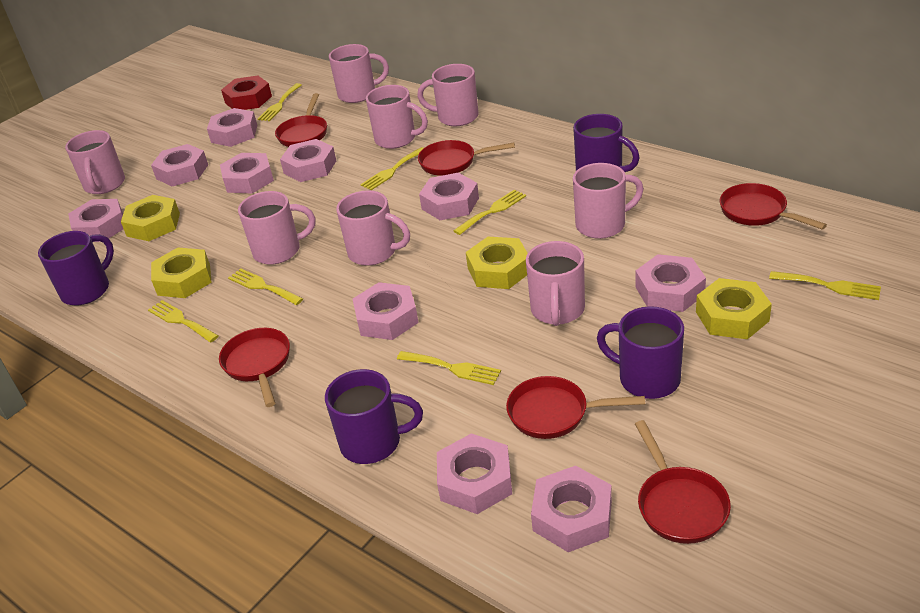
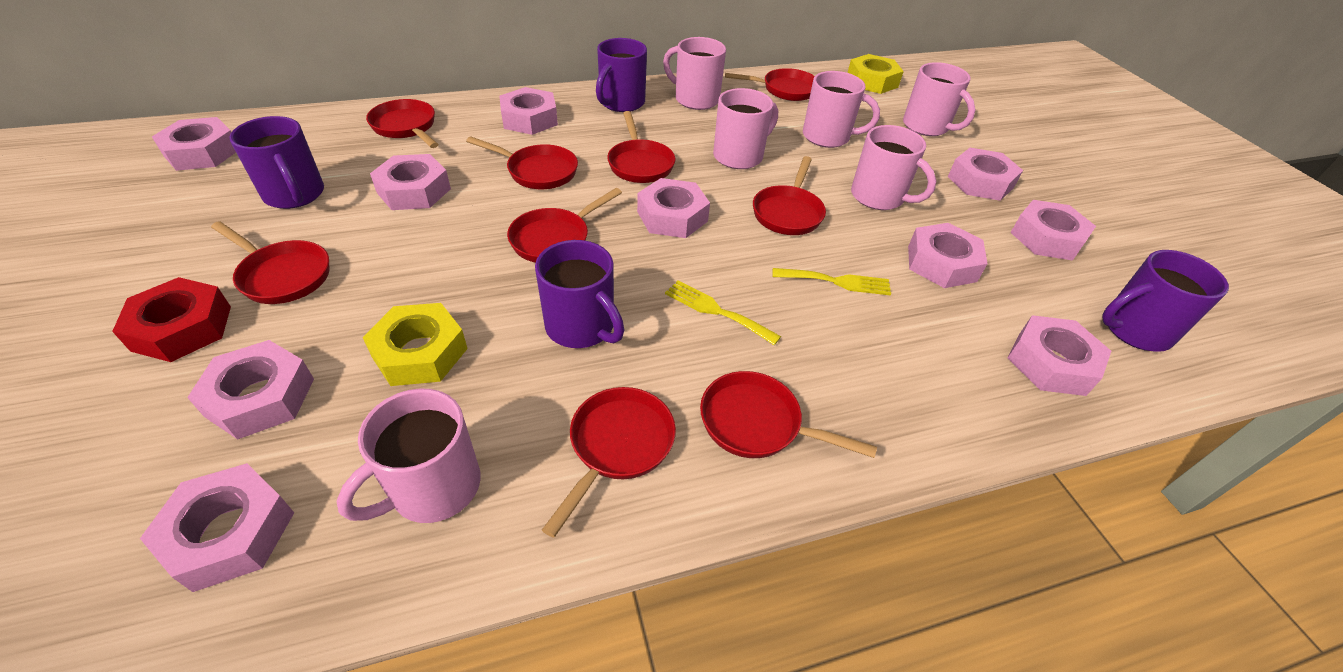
pink mug: 8 -> 6
red pan: 6 -> 9
yellow fork: 7 -> 2
yellow nut: 4 -> 2

